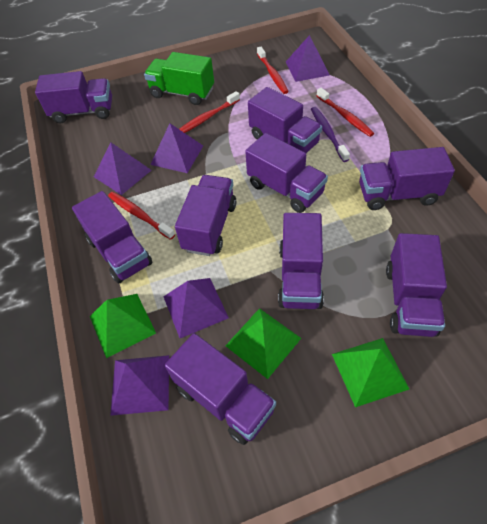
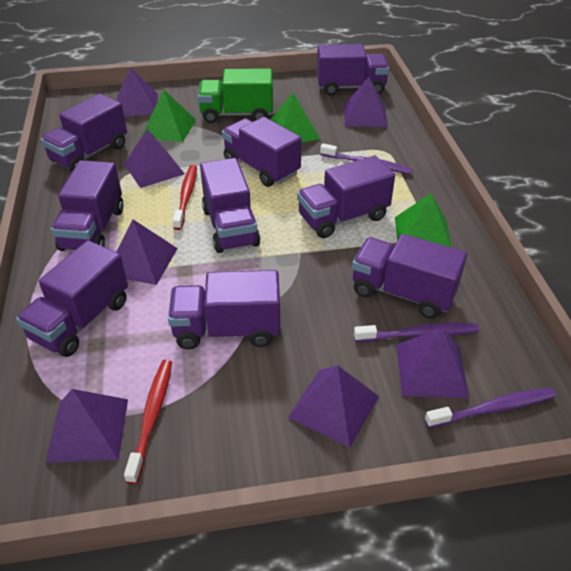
purple pyramid: 5 -> 7
purple toothbrush: 1 -> 3
red toothbrush: 4 -> 2

